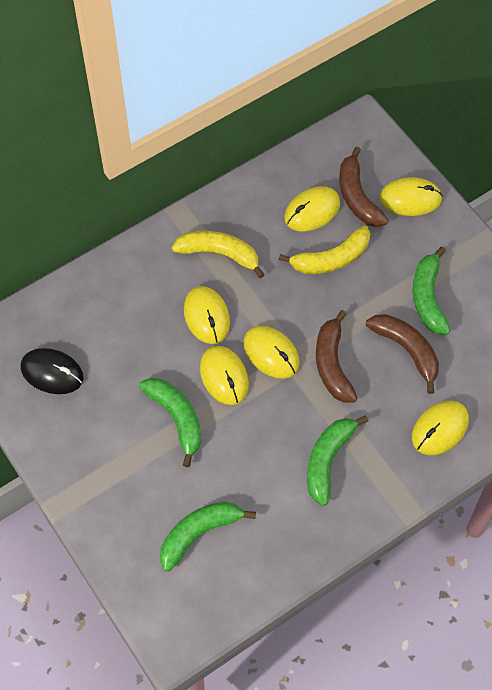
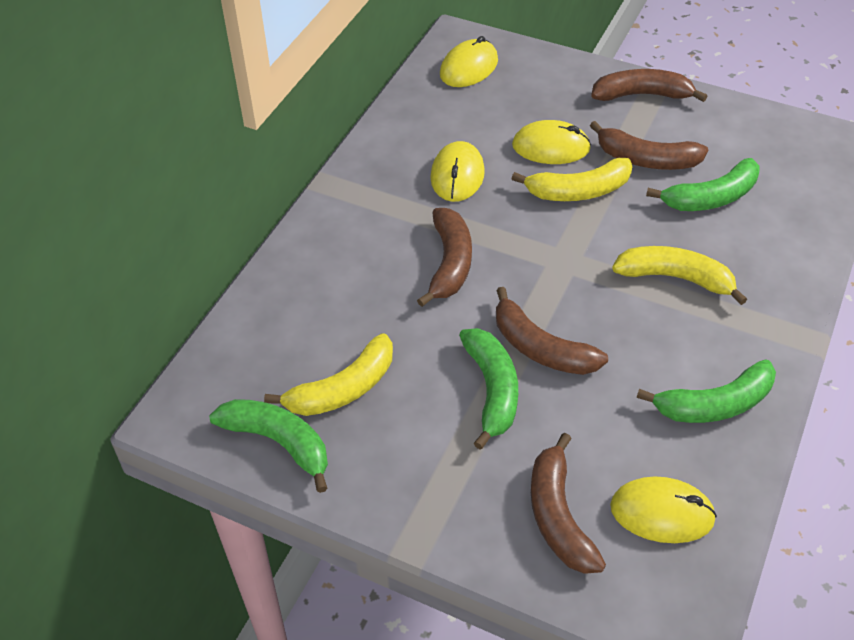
black mouse: 1 -> 0
brown banana: 3 -> 5
yellow banana: 2 -> 3
yellow mouse: 6 -> 4

